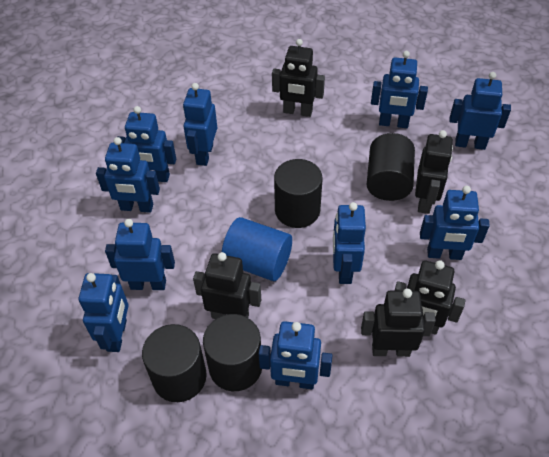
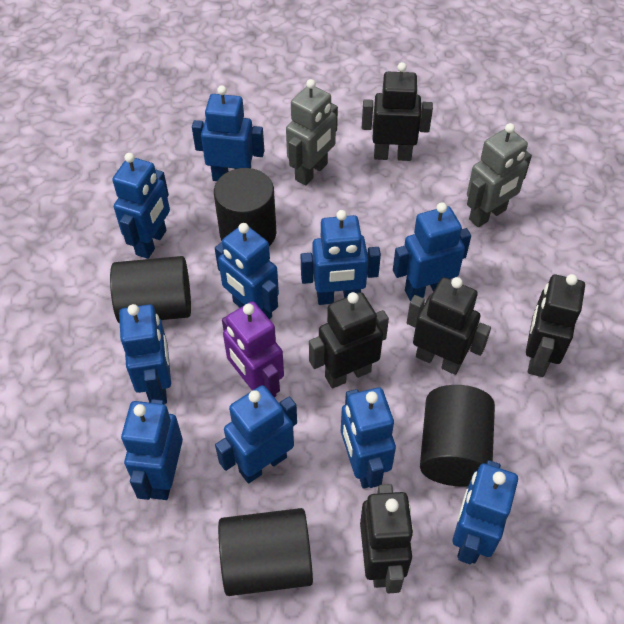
blue cylinder: 1 -> 0
grey robot: 0 -> 2
purple robot: 0 -> 1

